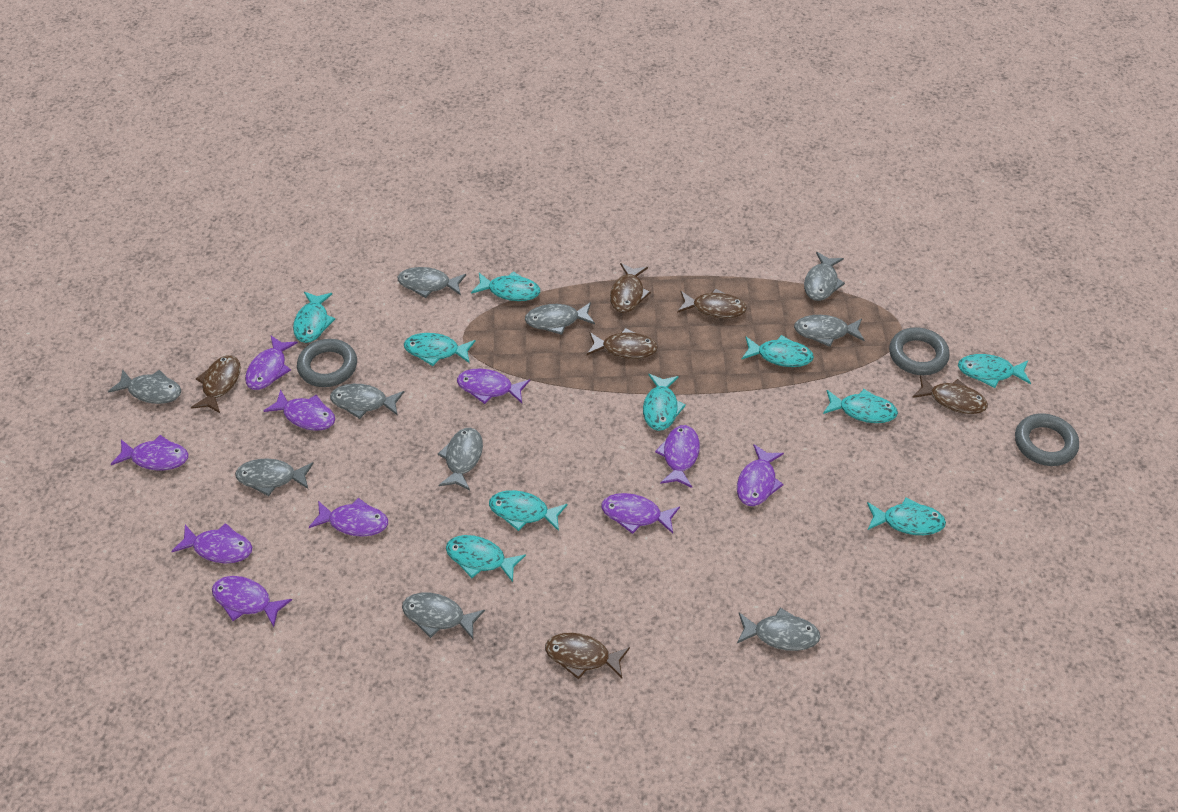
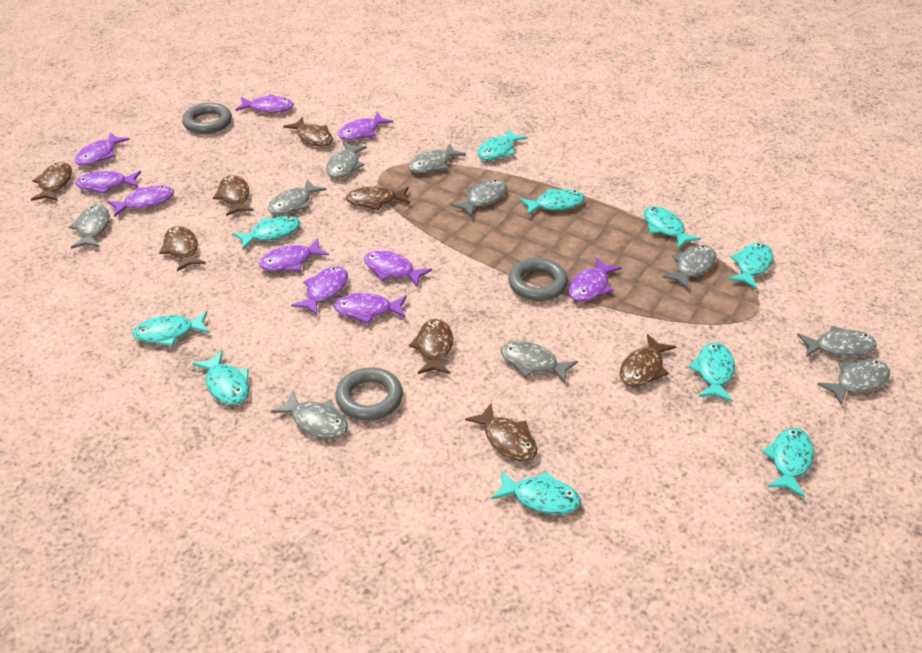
brown fish: 6 -> 8

